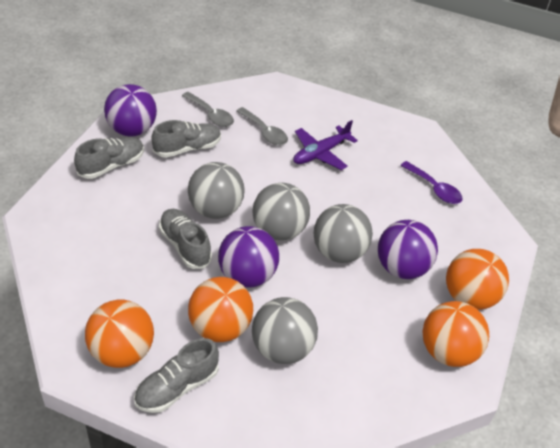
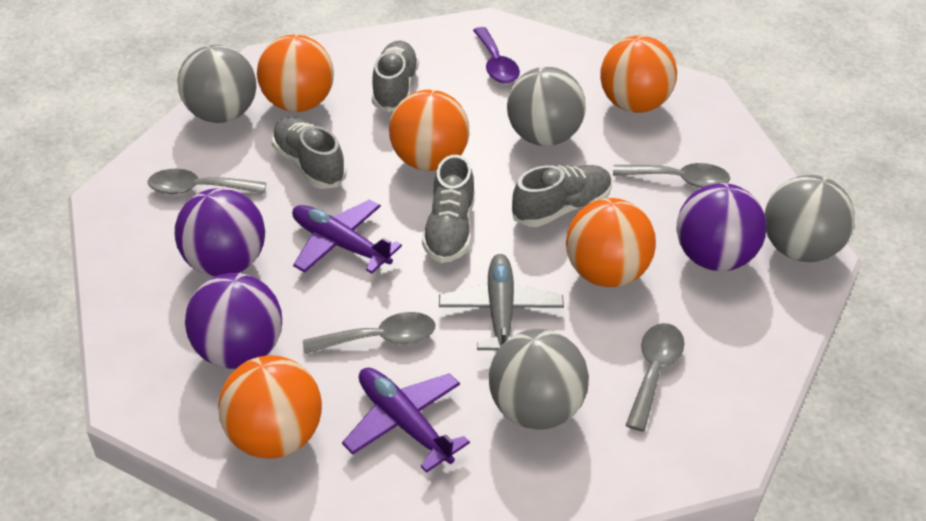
grey plane: 0 -> 1
grey spoon: 2 -> 4
orange ball: 4 -> 5
purple plane: 1 -> 2

